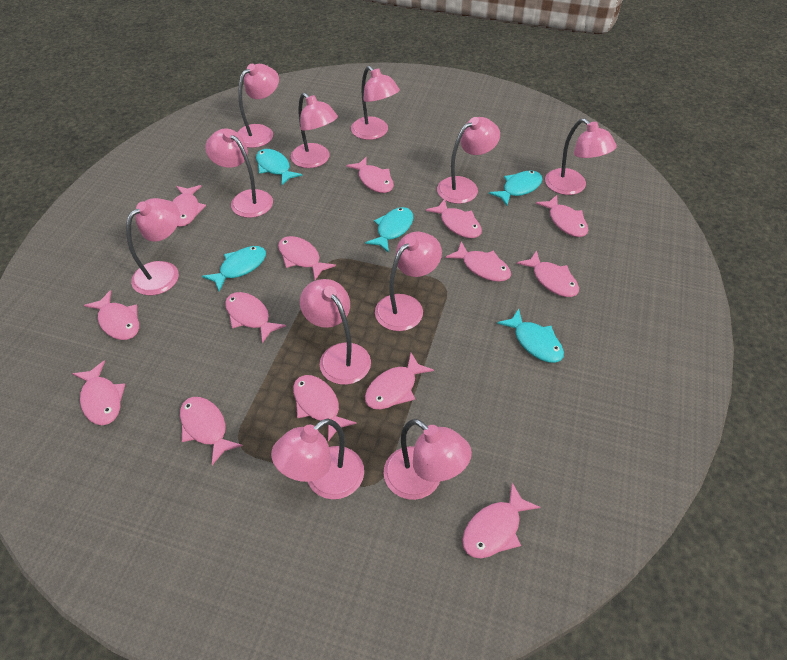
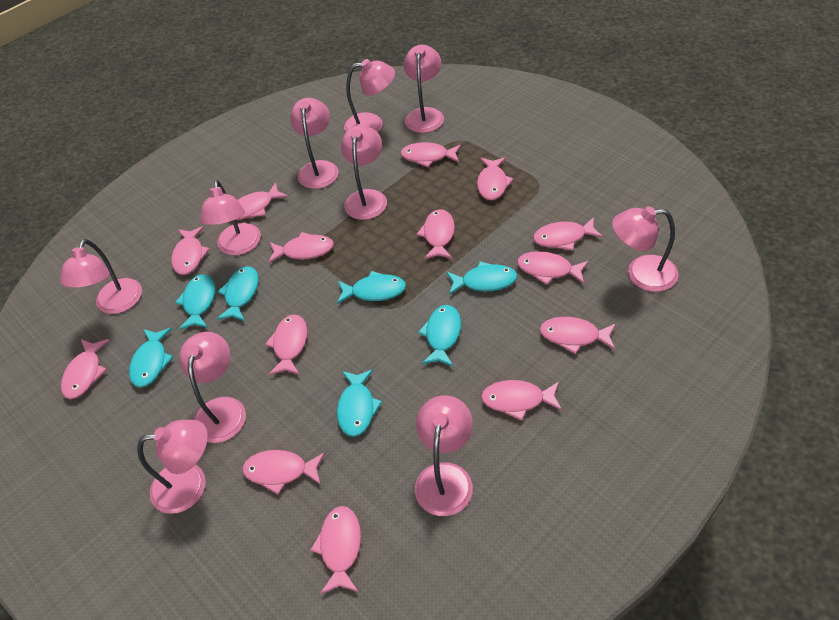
pink lamp: 11 -> 10
turquoise fish: 5 -> 7

